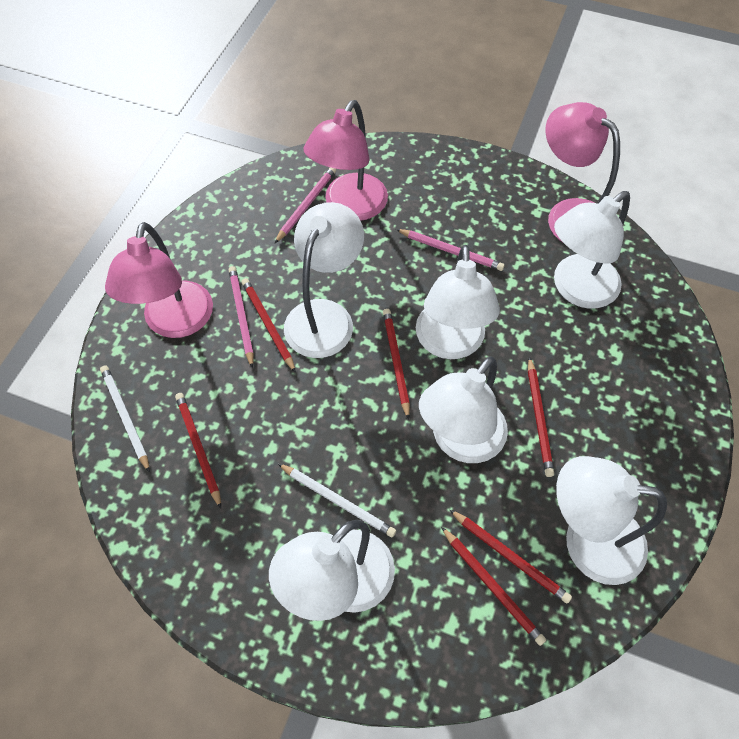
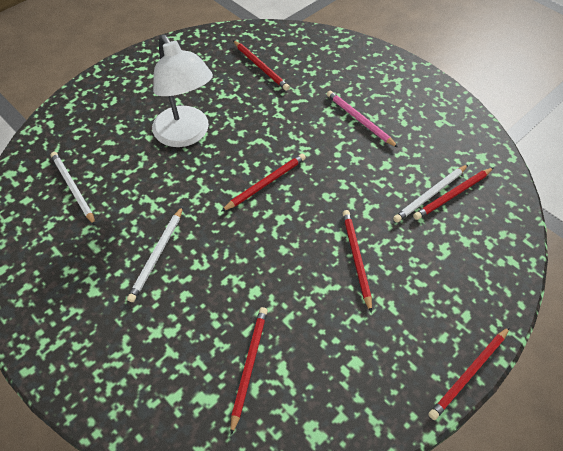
pink lamp: 3 -> 0
pink pencil: 3 -> 1
white lamp: 6 -> 1
white pencil: 2 -> 3

